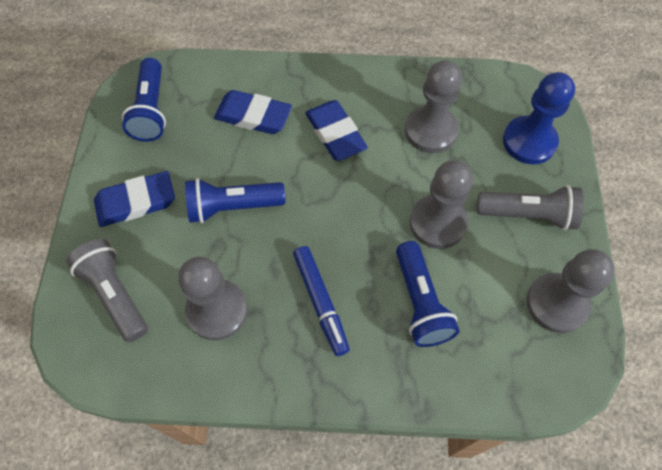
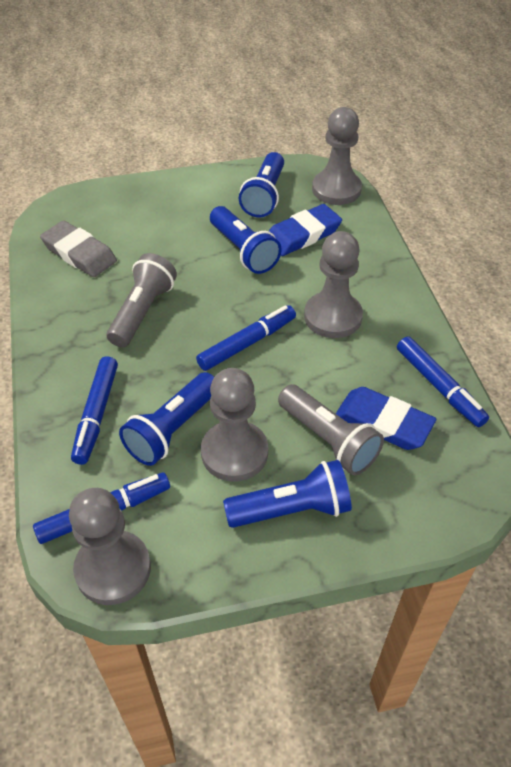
blue eraser: 3 -> 2
blue flashlight: 3 -> 4
blue marker: 1 -> 4
blue pawn: 1 -> 0
grey eraser: 0 -> 1

